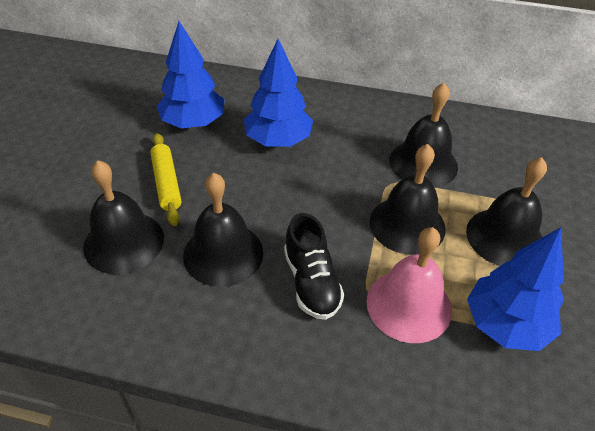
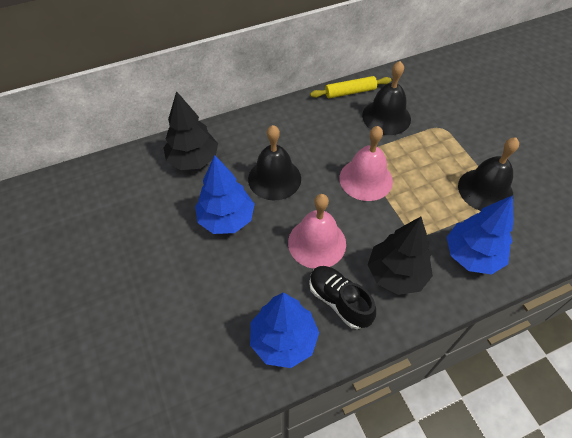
black bell: 5 -> 3
black tree: 0 -> 2
pink bell: 1 -> 2

